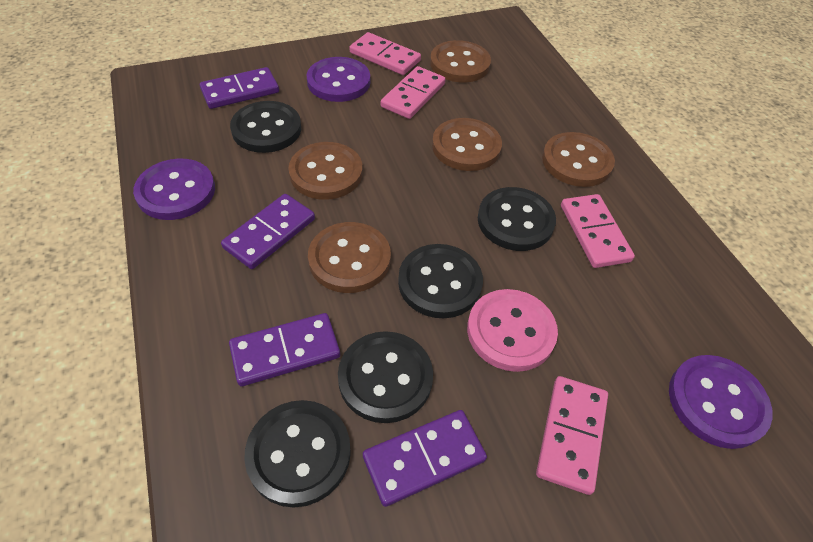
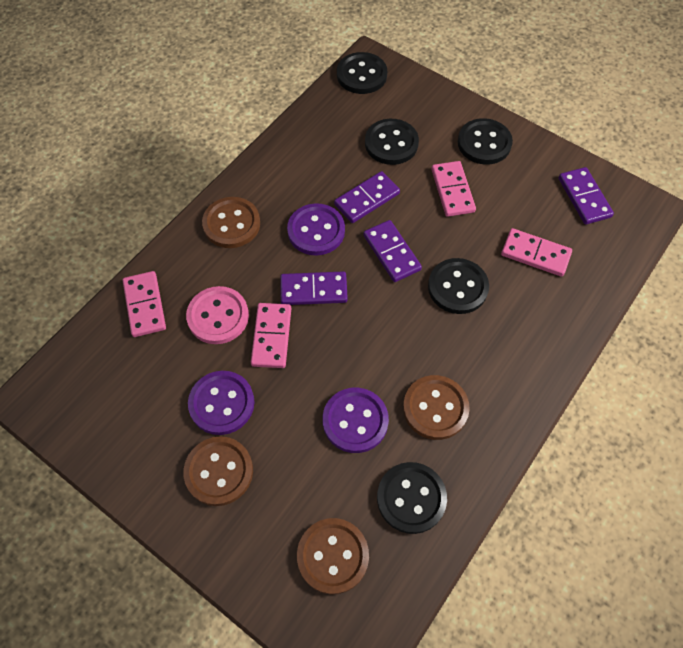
brown button: 5 -> 4

